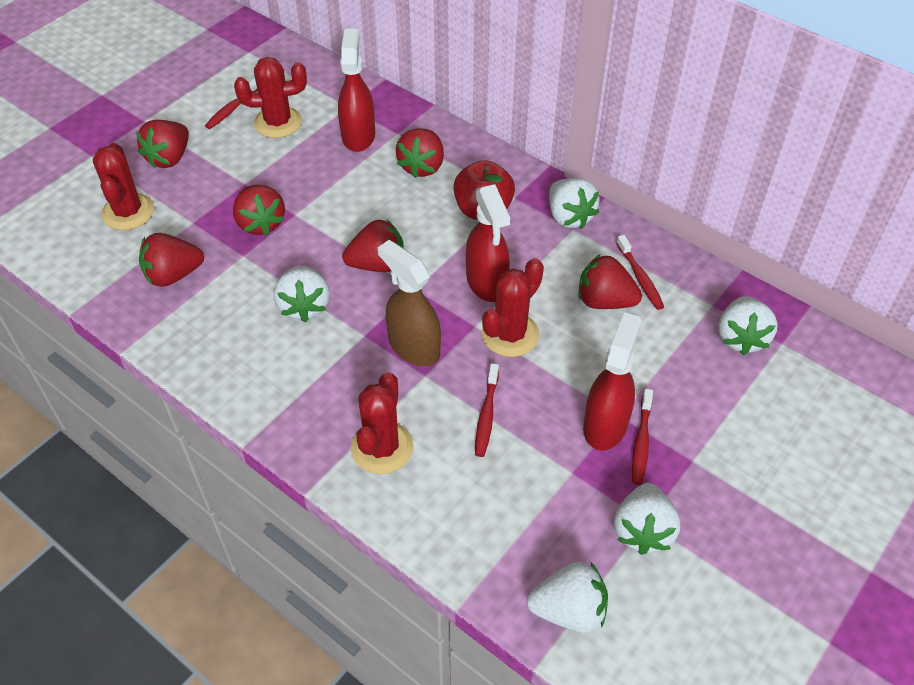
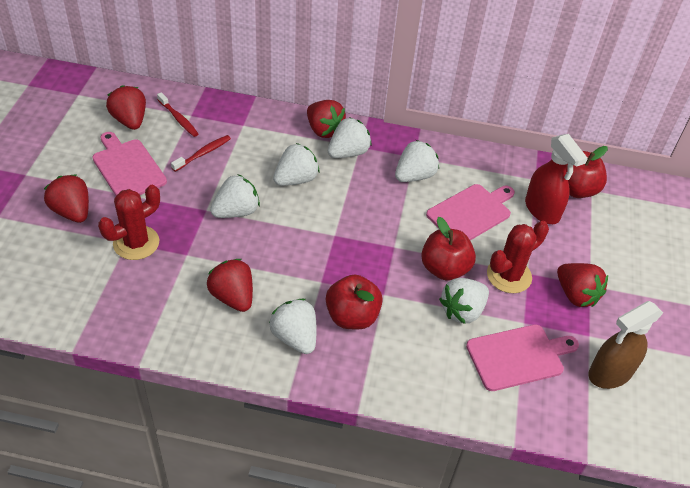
pink cutting board: 0 -> 3
red apple: 1 -> 3
red cactus: 4 -> 2
red spray bottle: 3 -> 1
red strawberry: 6 -> 5
red toothbrush: 4 -> 2
white strawberry: 5 -> 6

